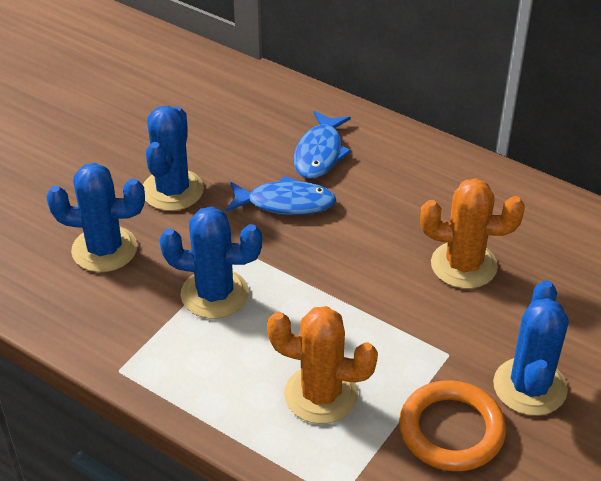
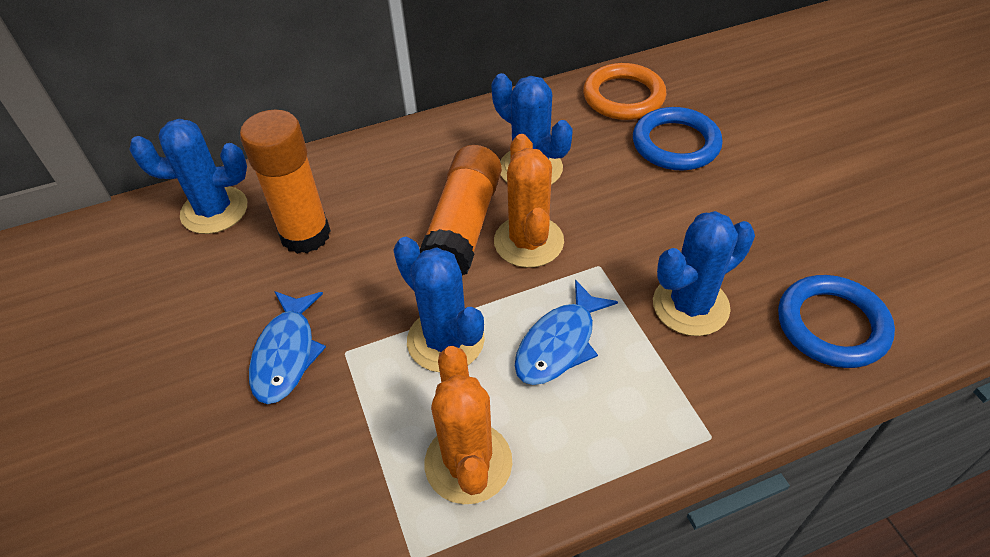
blue ring: 0 -> 2
orange glue stick: 0 -> 2

